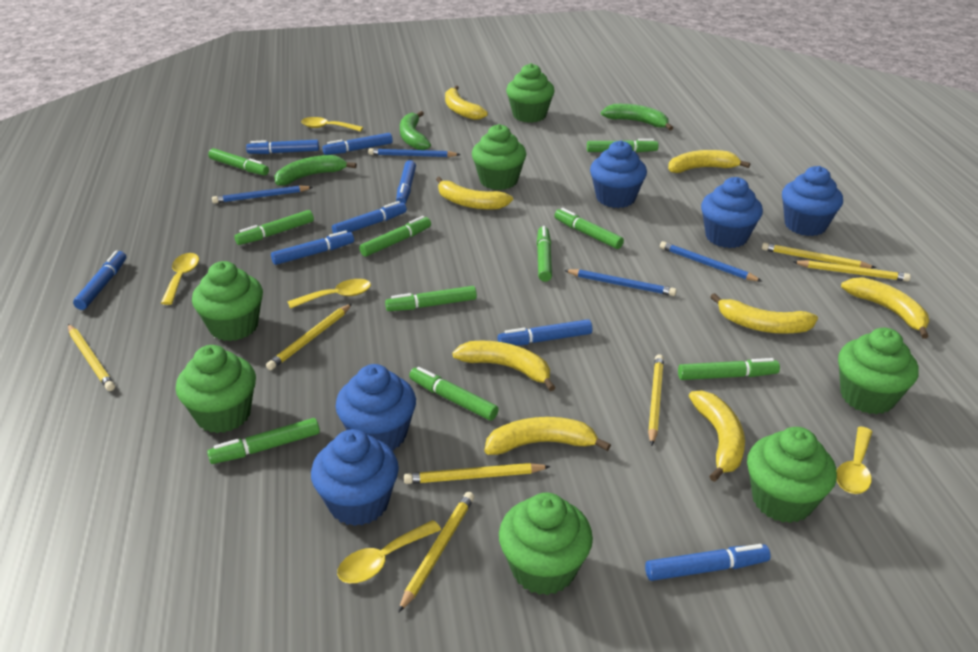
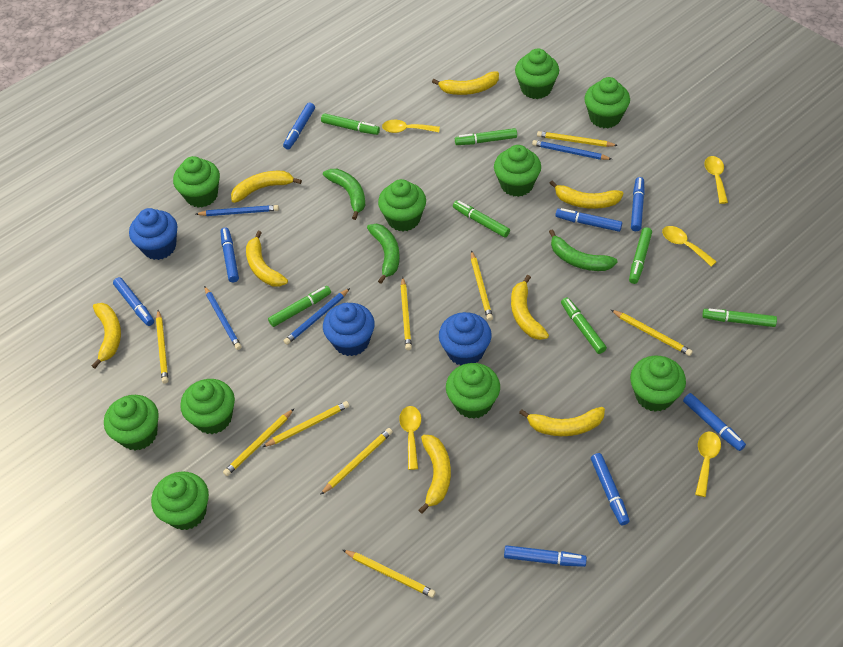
blue cupcake: 5 -> 3
green cupcake: 7 -> 10
green marker: 10 -> 7
yellow pencil: 7 -> 9

